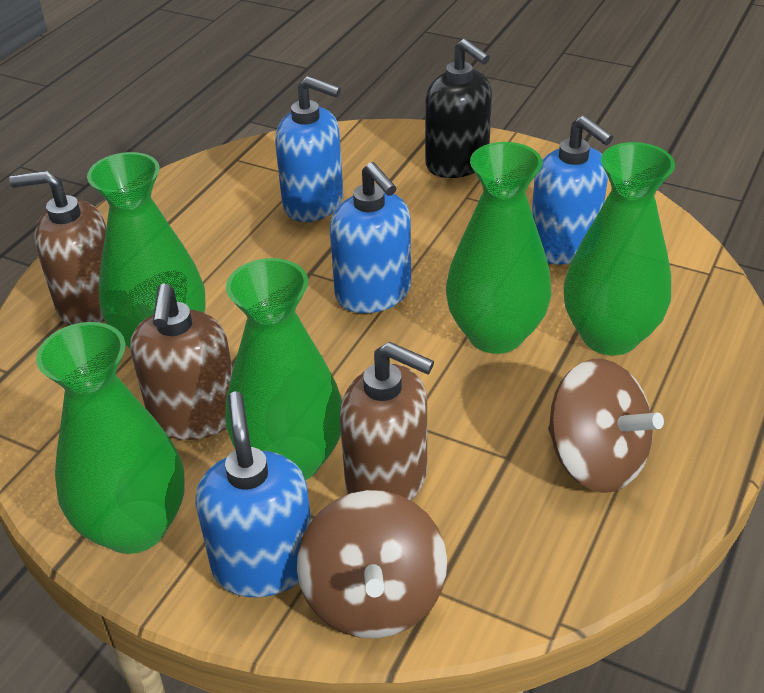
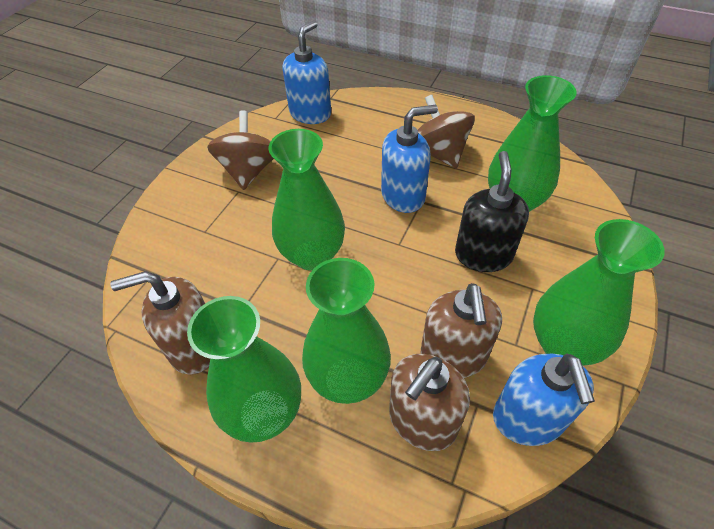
blue soap dispenser: 4 -> 3

